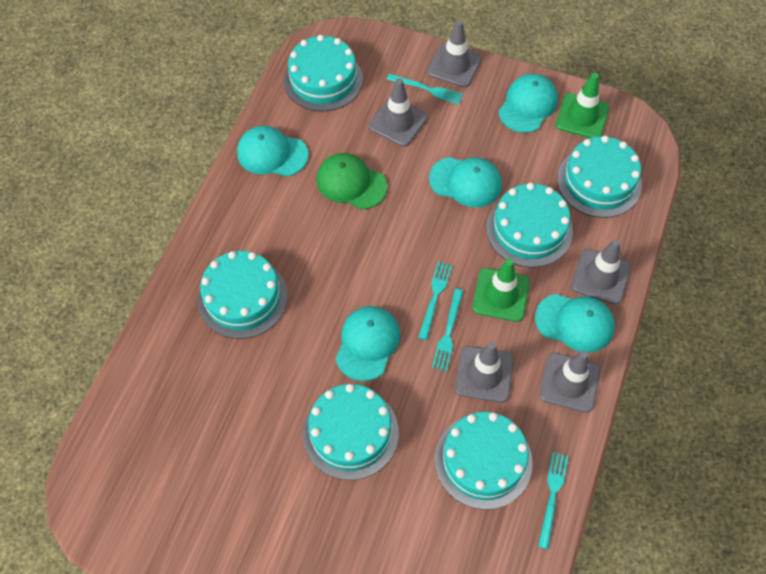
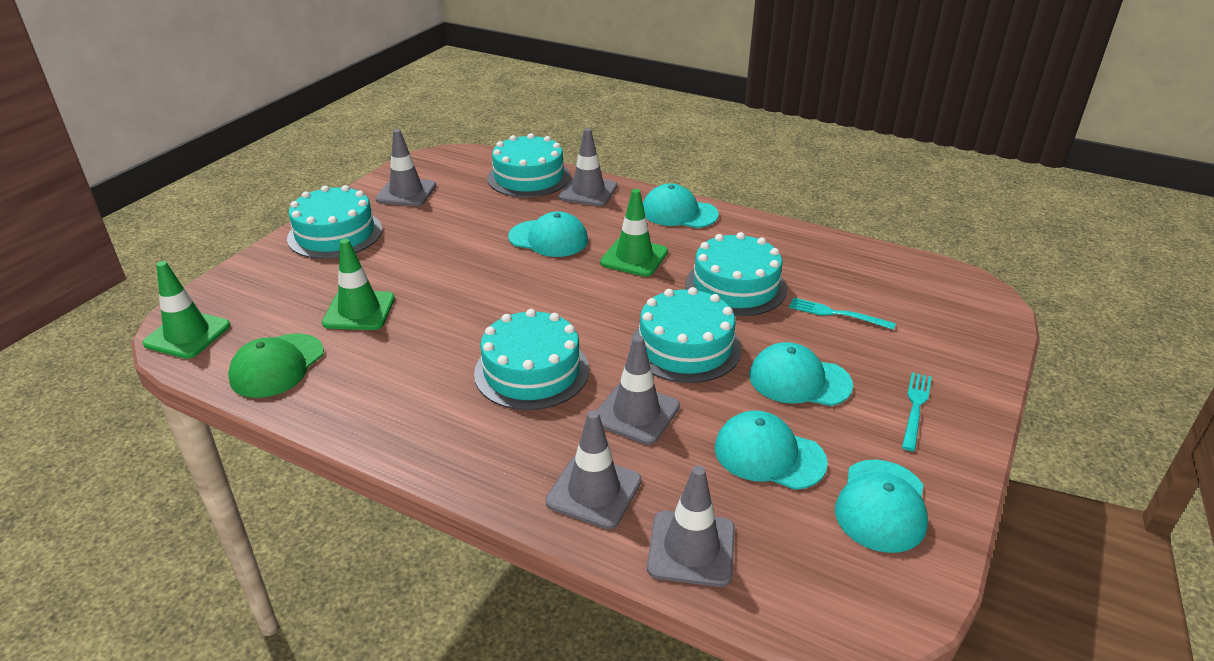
green traffic cone: 2 -> 3
turquoise cake: 6 -> 5
turquoise fork: 4 -> 2

